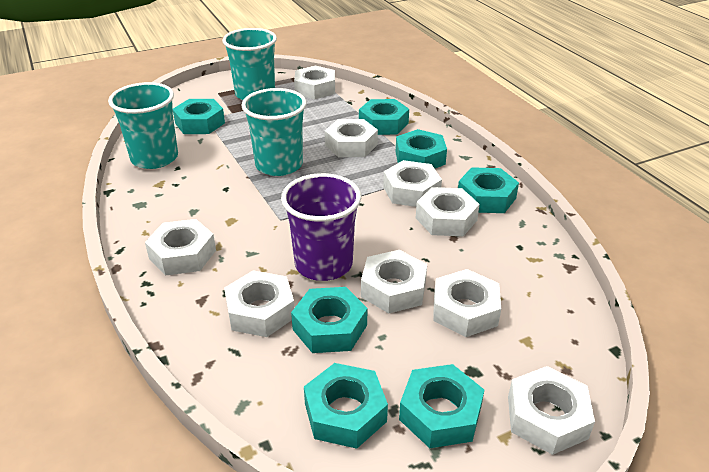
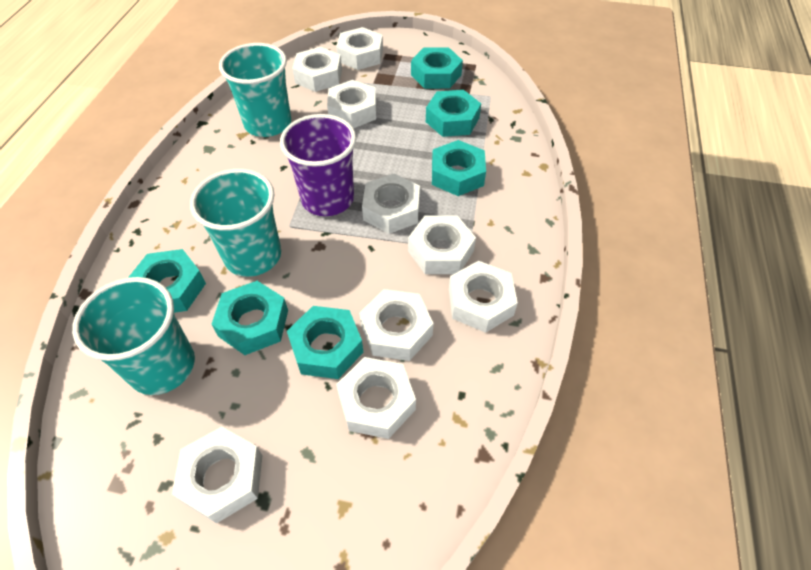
turquoise nut: 7 -> 6

